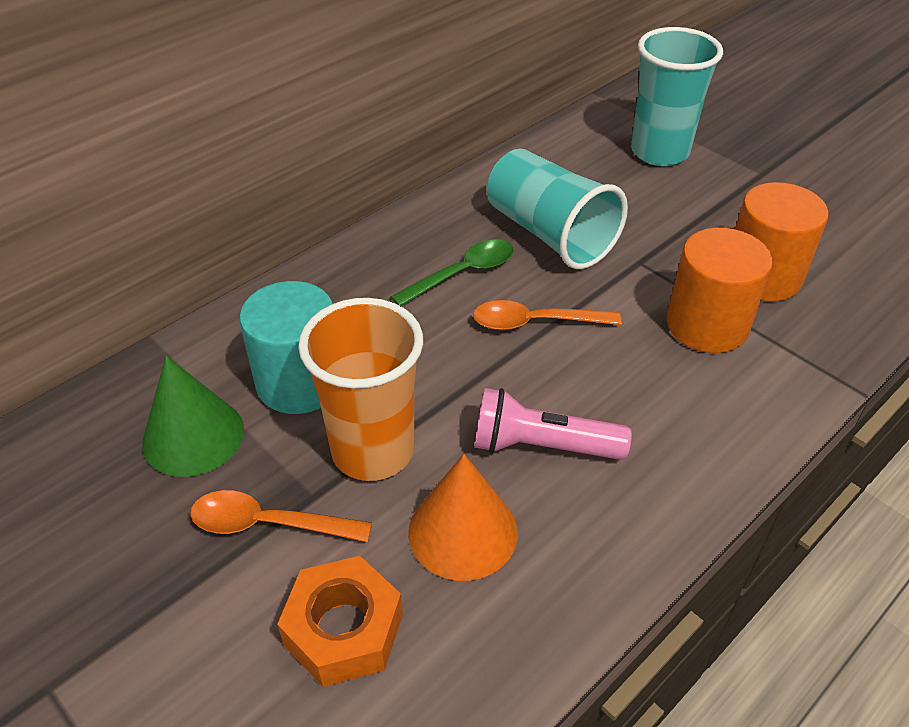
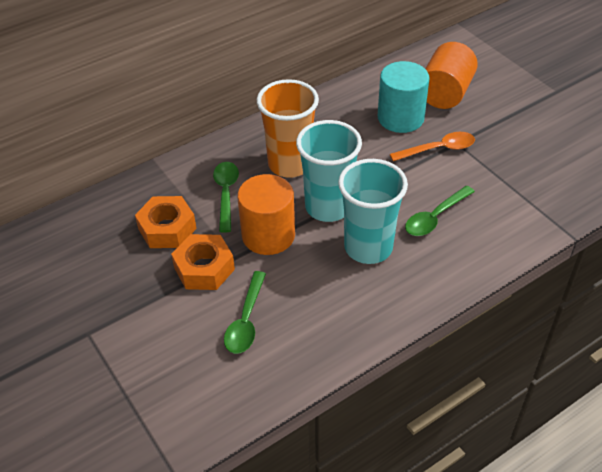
green cone: 1 -> 0
green spoon: 1 -> 3
orange cone: 1 -> 0
orange nut: 1 -> 2
orange spoon: 2 -> 1
pink flashlight: 1 -> 0

